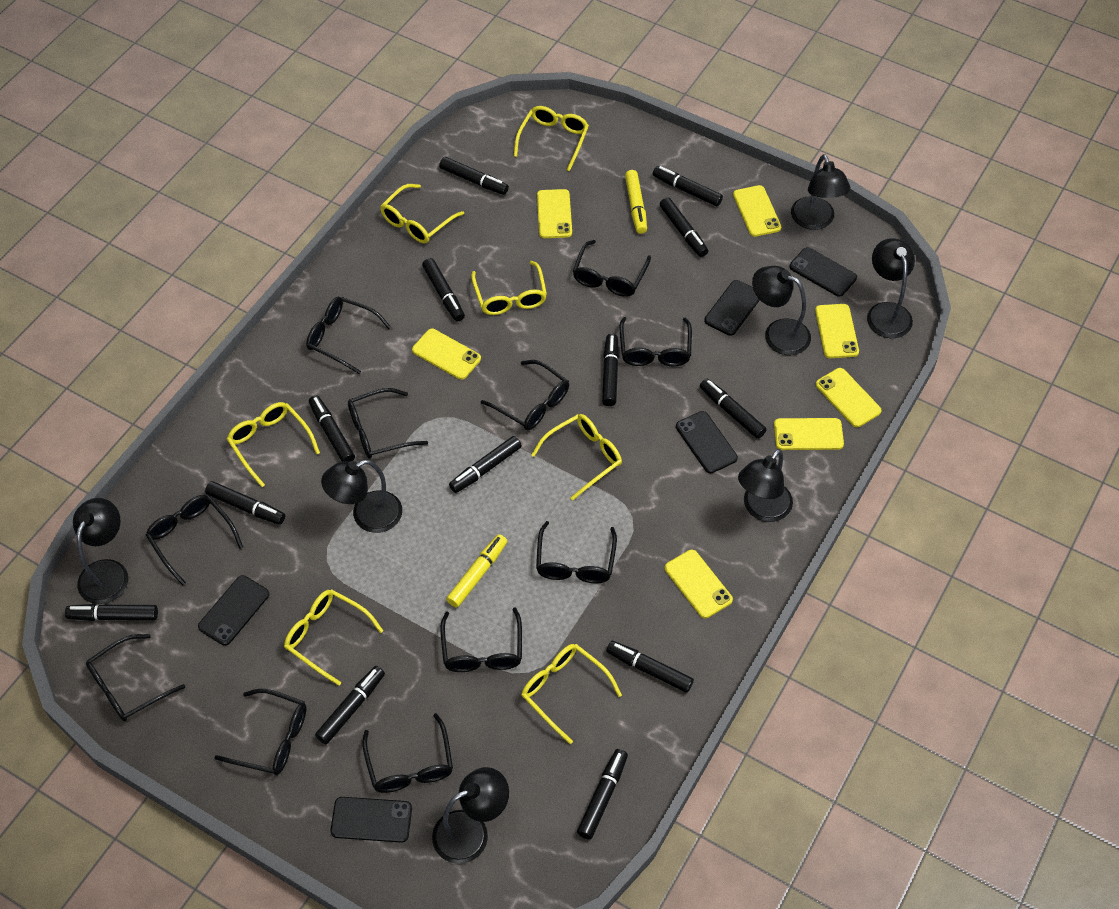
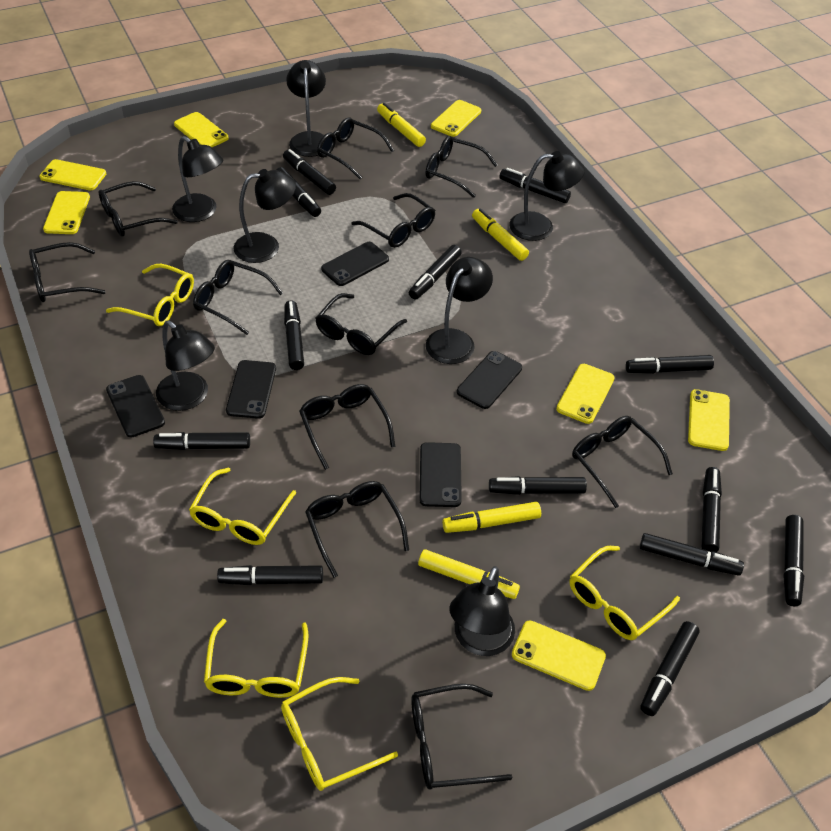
yellow glasses: 7 -> 5
yellow marker: 2 -> 4

